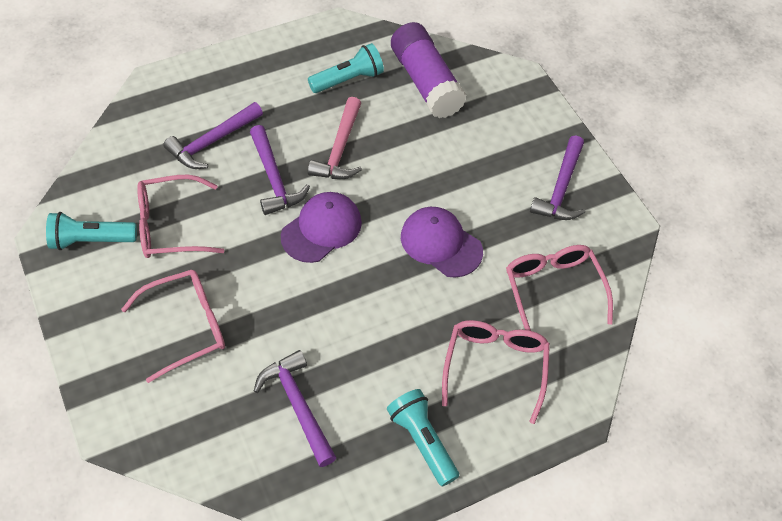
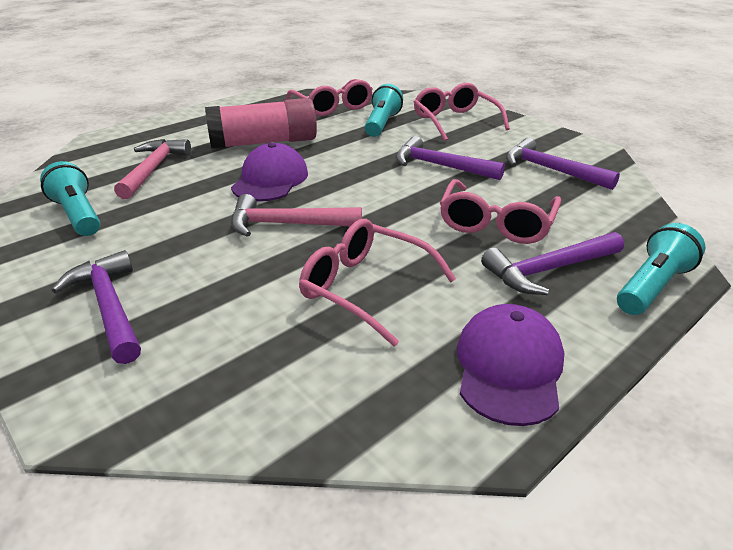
pink glue stick: 0 -> 1
pink hammer: 1 -> 2
purple glue stick: 1 -> 0

